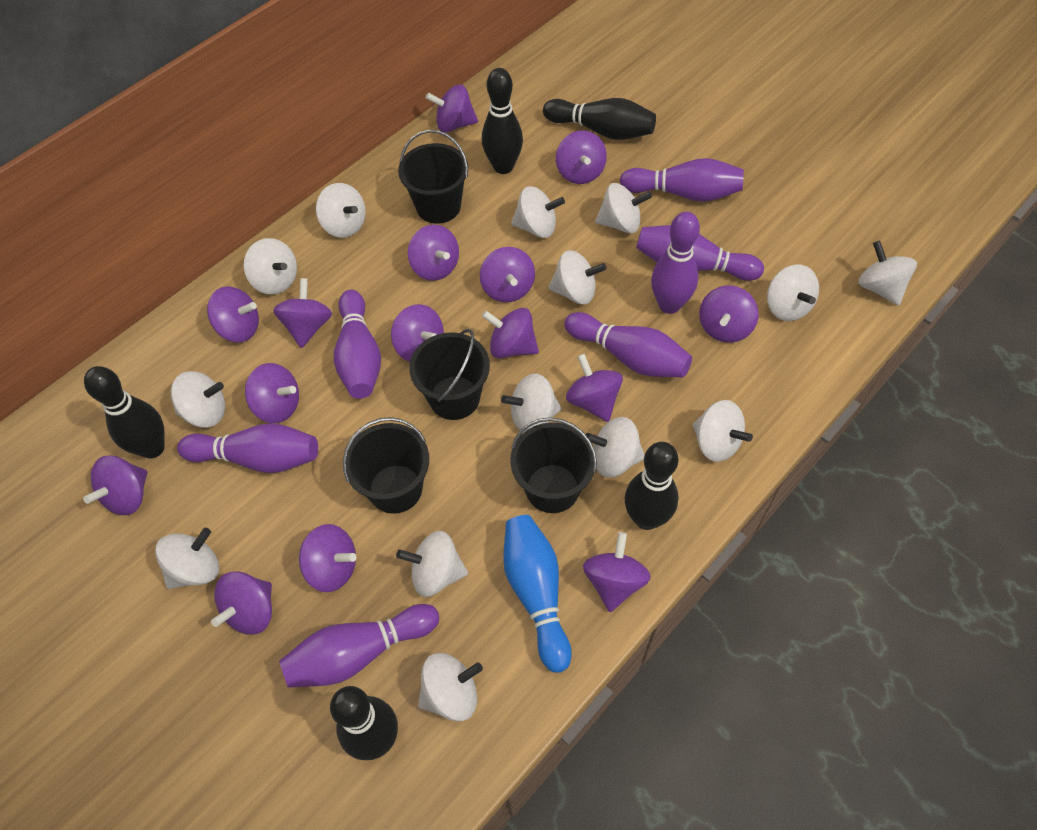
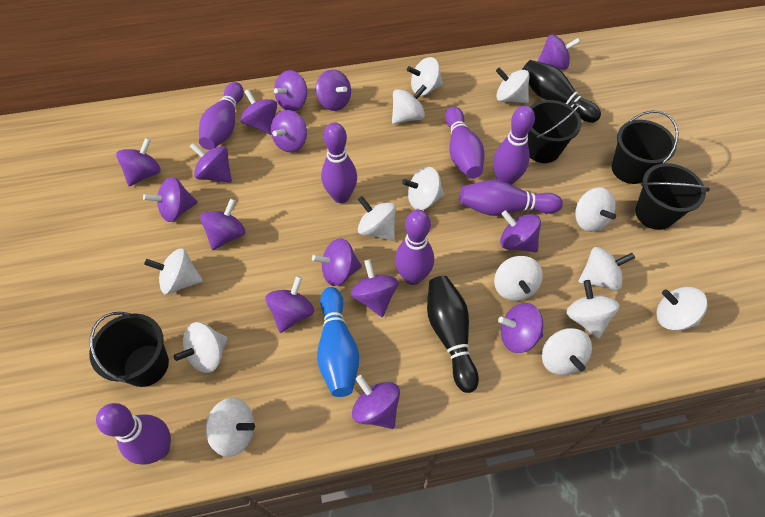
black bowling pin: 5 -> 2

